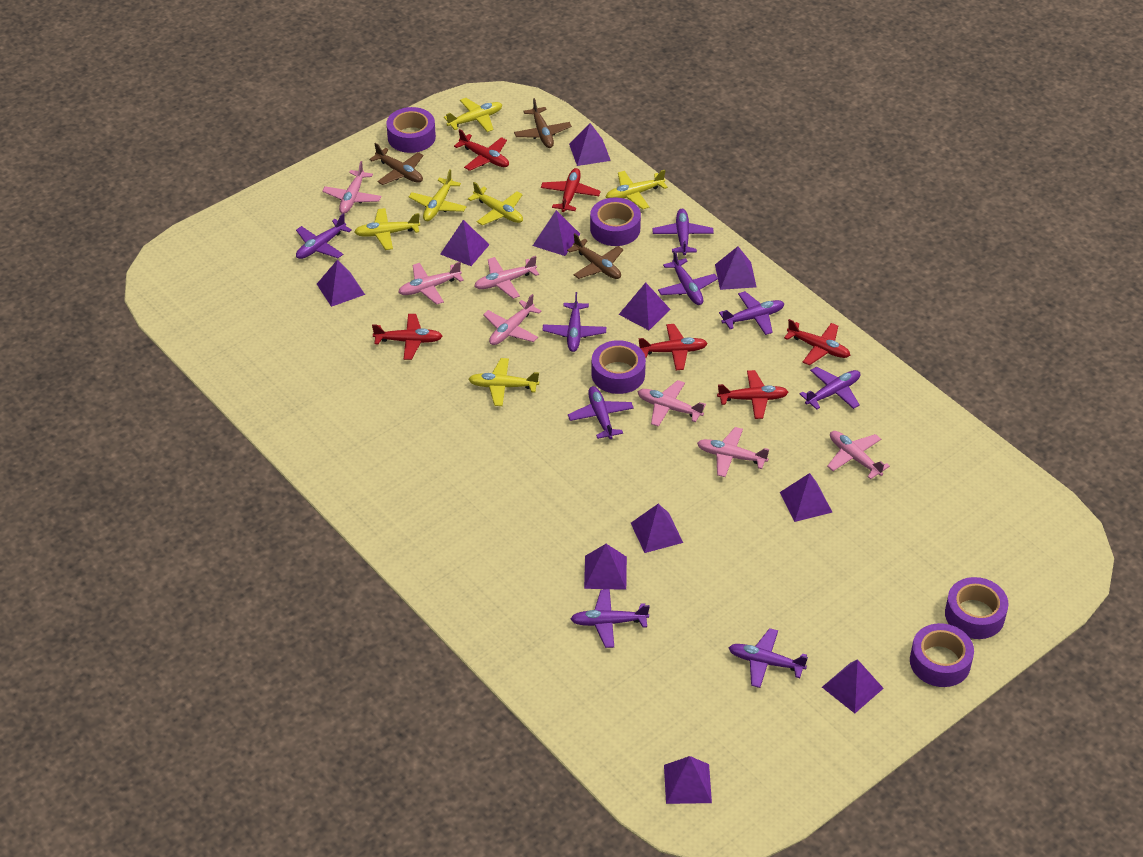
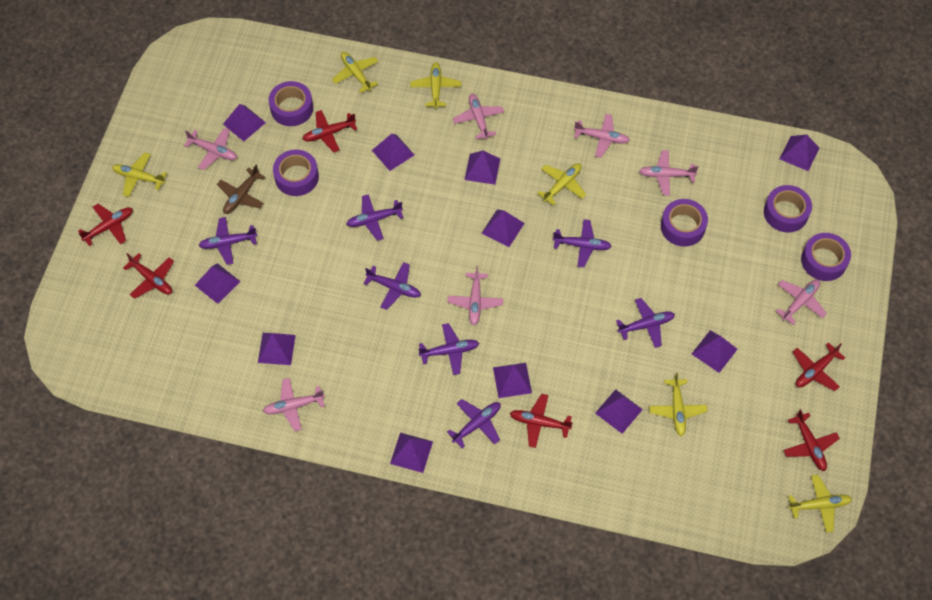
brown plane: 3 -> 1
purple plane: 9 -> 7

